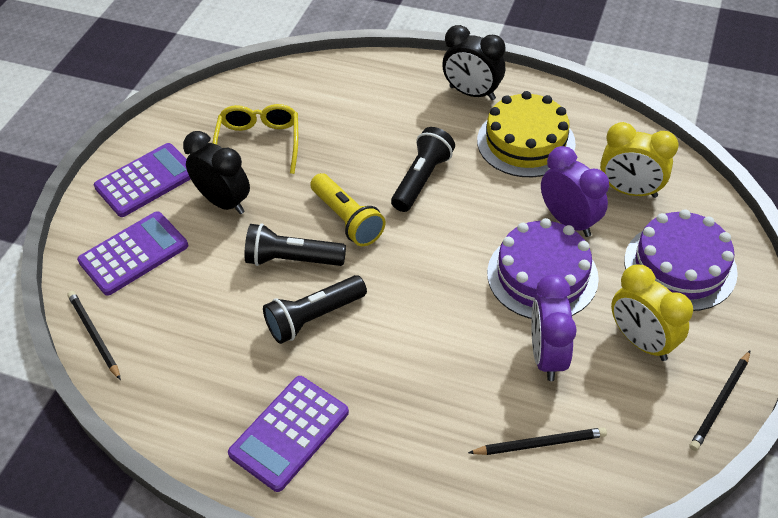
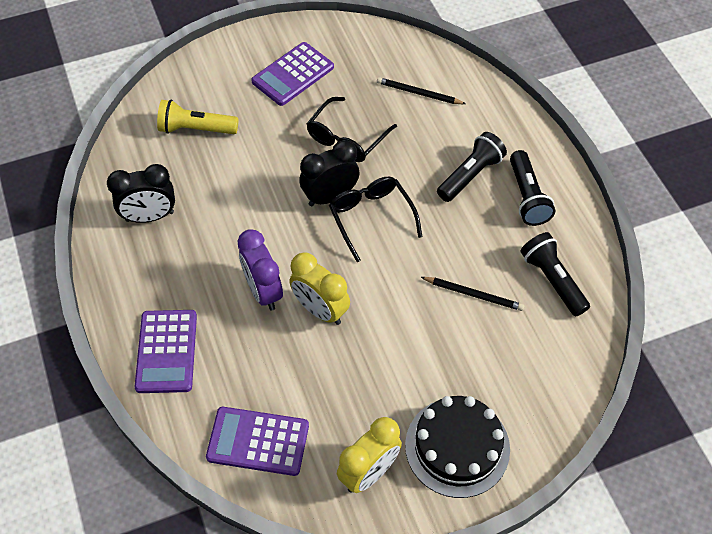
black cake: 0 -> 1
black glasses: 0 -> 2
black pencil: 3 -> 2
purple cake: 2 -> 0
purple clock: 2 -> 1
yellow cake: 1 -> 0
yellow glasses: 1 -> 0

